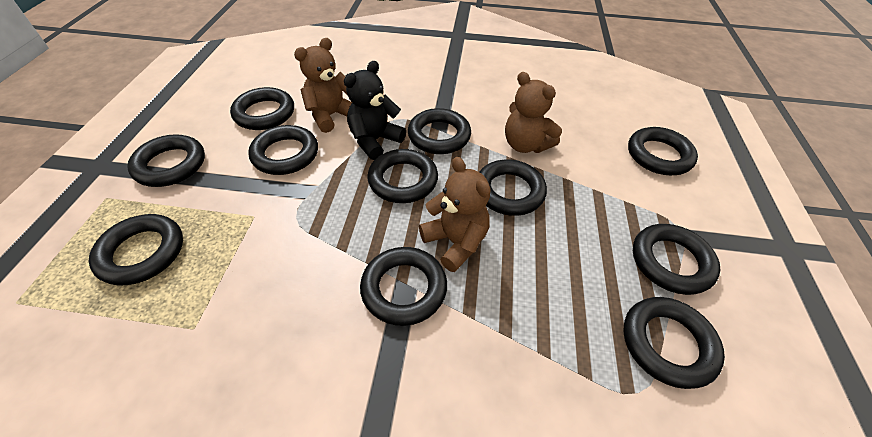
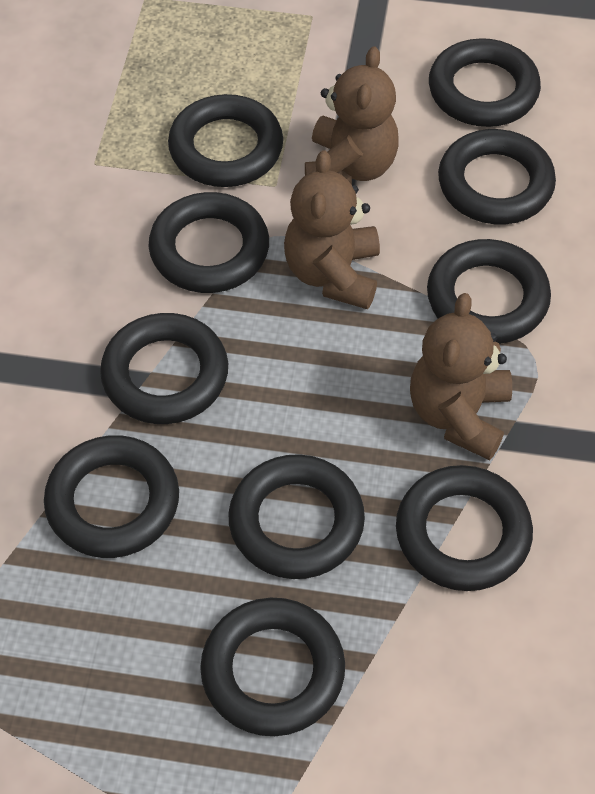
black ring: 11 -> 10
black teddy bear: 1 -> 0

